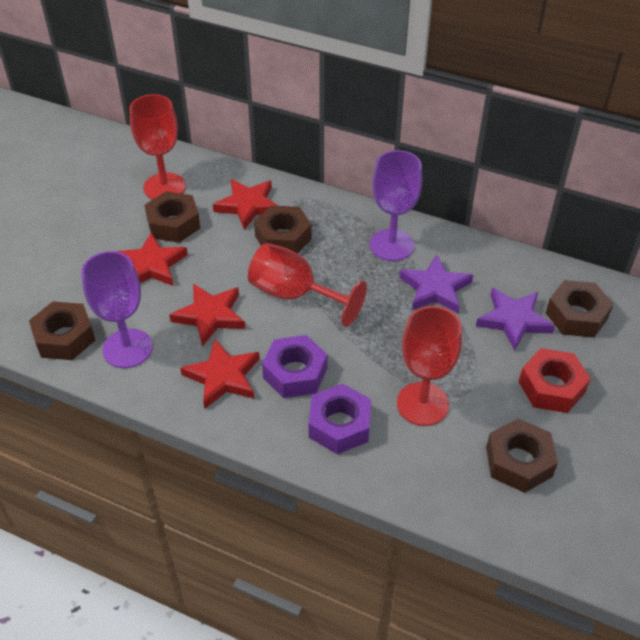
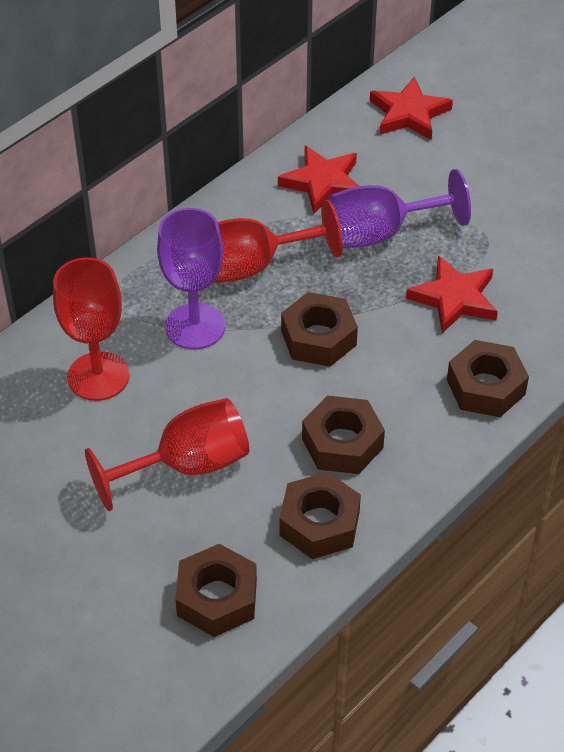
purple nut: 2 -> 0
purple star: 2 -> 0
red nut: 1 -> 0
red star: 4 -> 3

